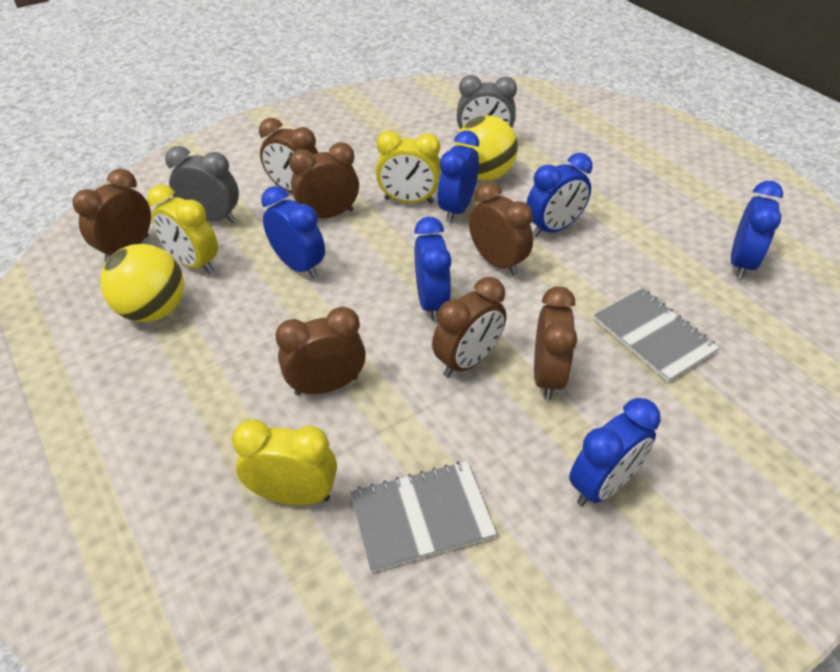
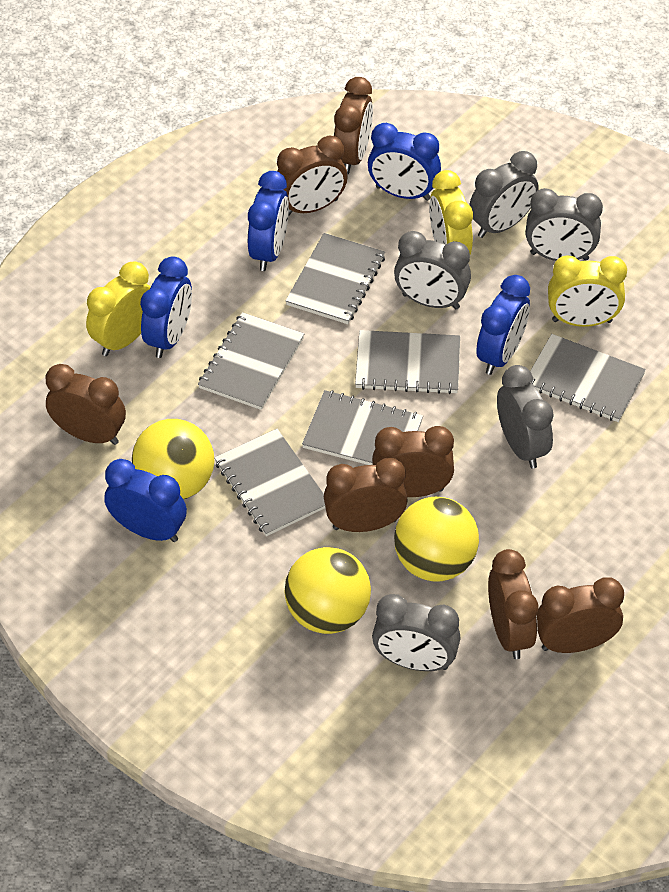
blue clock: 6 -> 5
grey clock: 2 -> 5
grey notebook: 2 -> 6
yellow ball: 2 -> 3

